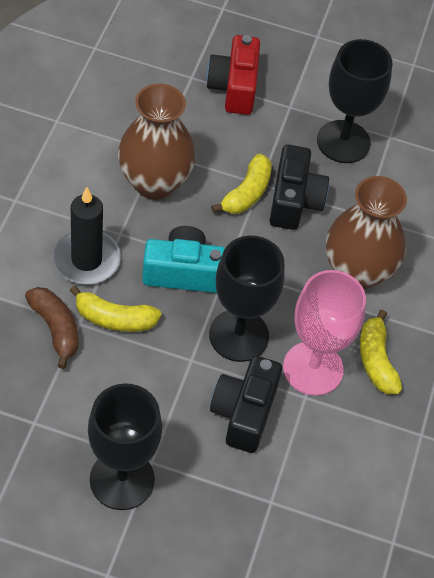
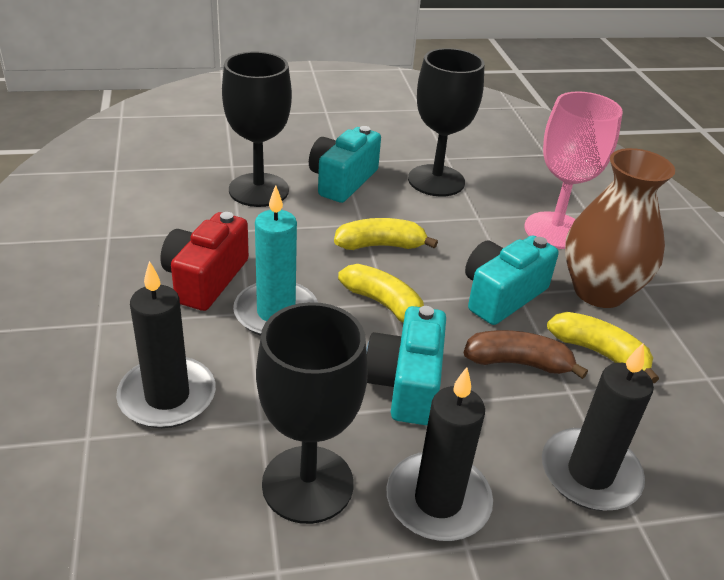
black camera: 2 -> 0
black candle: 1 -> 3
brown vase: 2 -> 1
turquoise camera: 1 -> 3
turquoise candle: 0 -> 1

